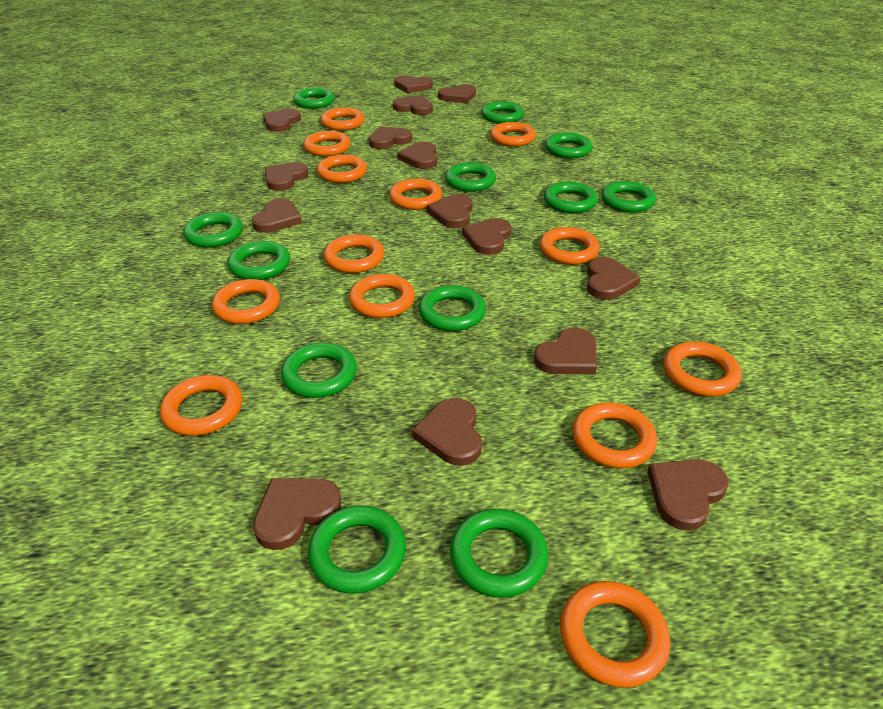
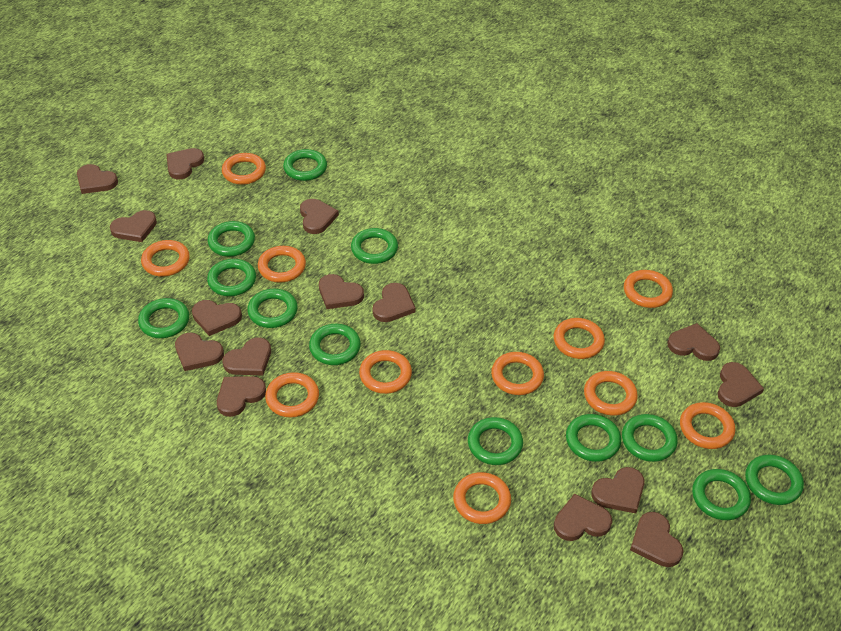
orange ring: 13 -> 11

